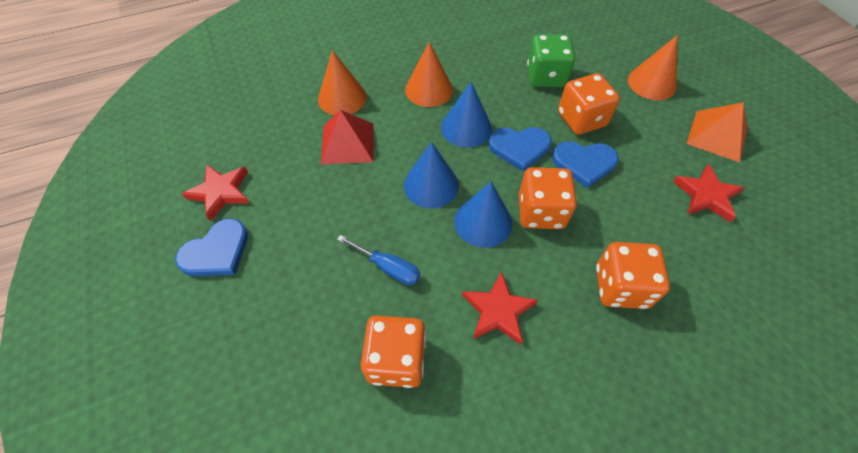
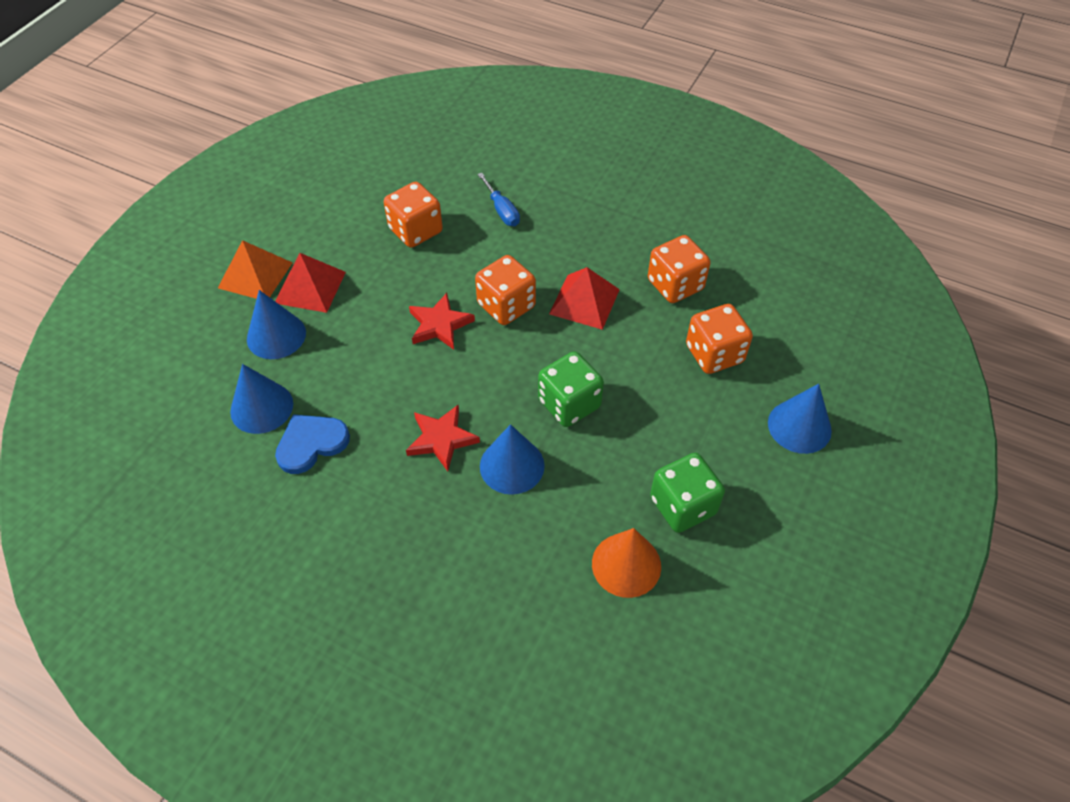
blue cone: 3 -> 4
blue heart: 3 -> 1
green dice: 1 -> 2
orange cone: 3 -> 1
red pyramid: 1 -> 2
red star: 3 -> 2

